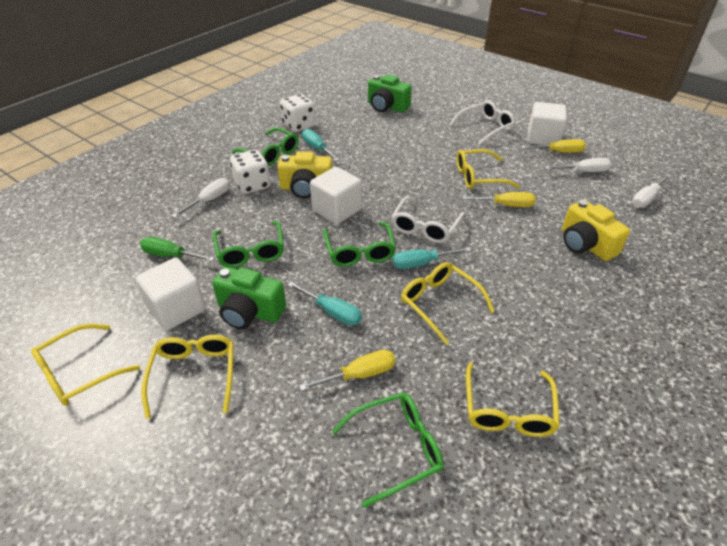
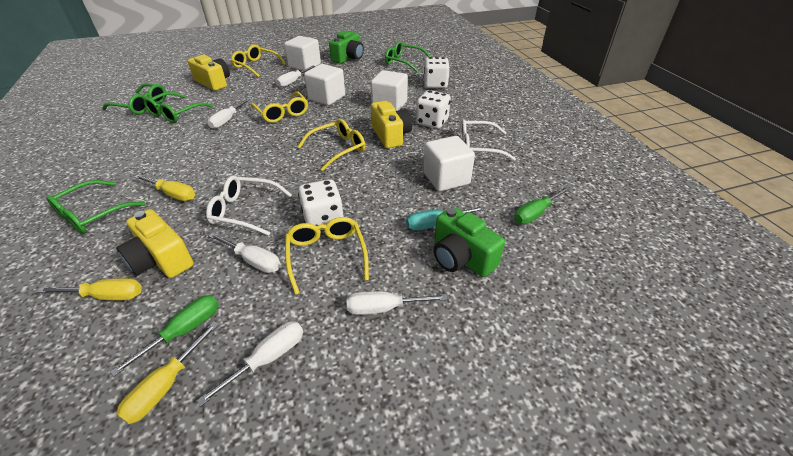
green screwdriver: 1 -> 2
turquoise screwdriver: 3 -> 1
white cube: 3 -> 4
white dice: 2 -> 3
white screwdriver: 3 -> 5
yellow camera: 2 -> 3
yellow glasses: 5 -> 4

